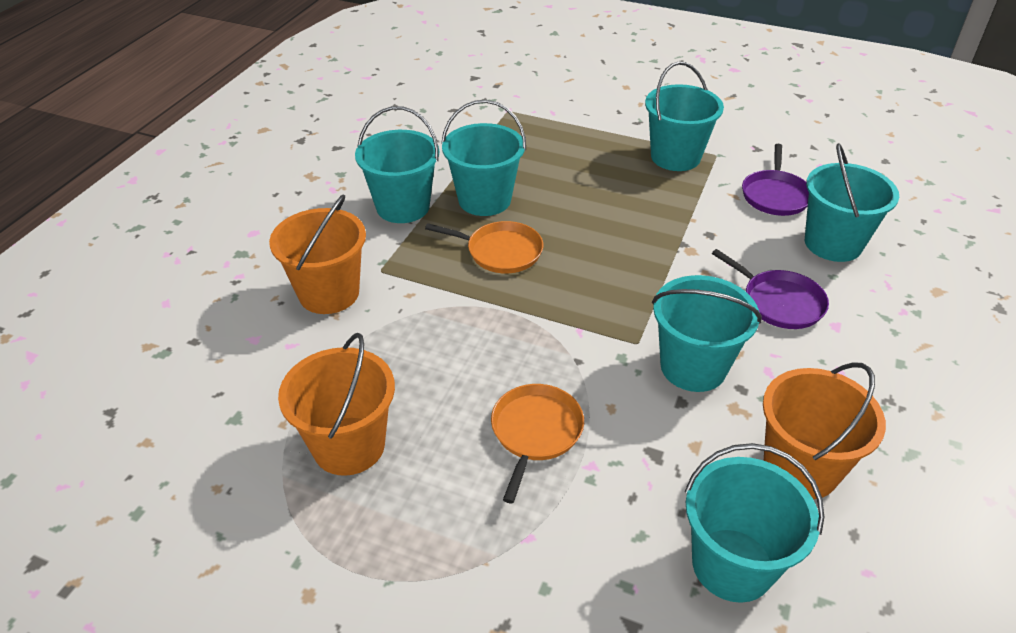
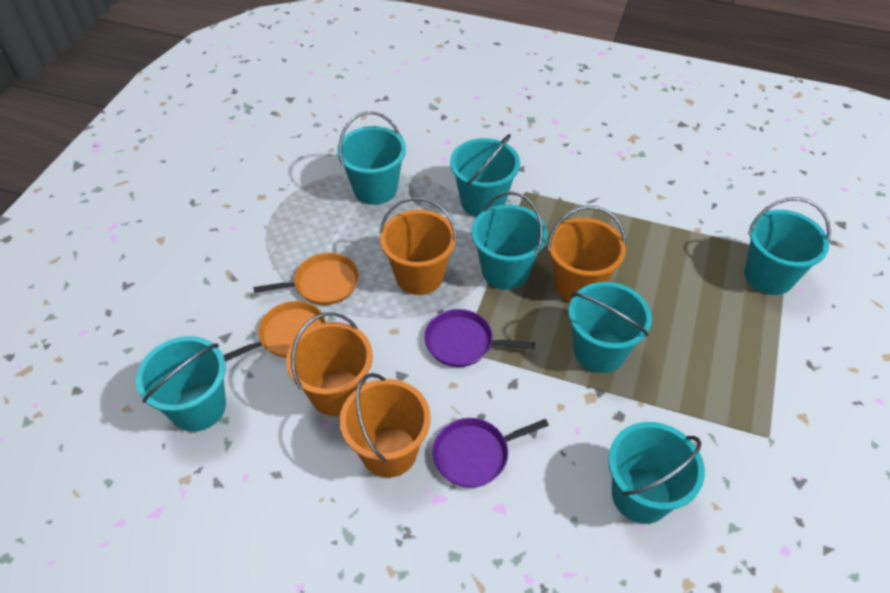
orange bucket: 3 -> 4
turquoise bucket: 6 -> 7

